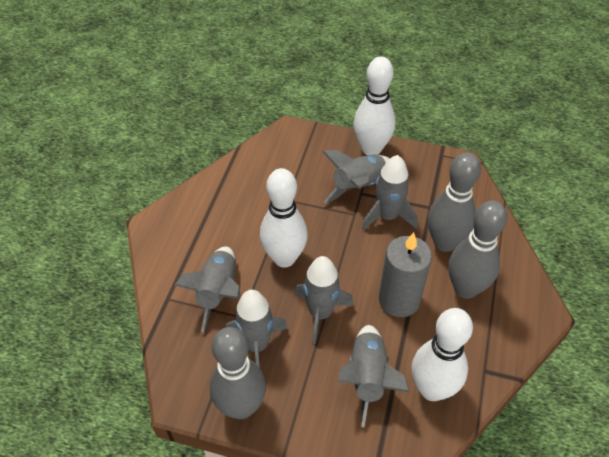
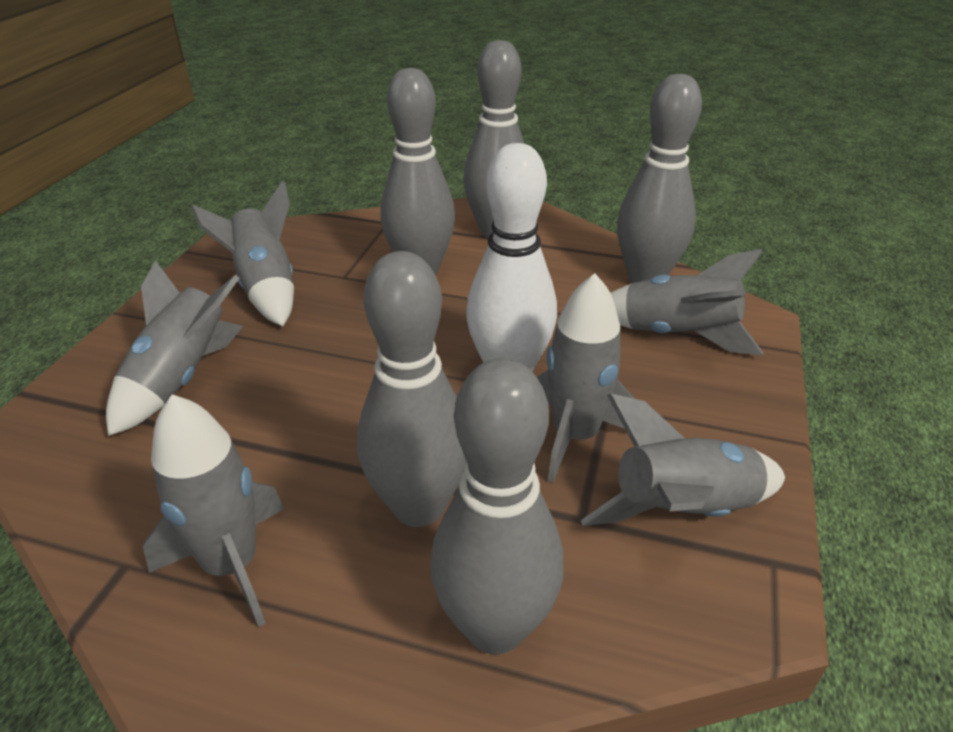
grey bowling pin: 3 -> 5
grey candle: 1 -> 0
white bowling pin: 3 -> 1

